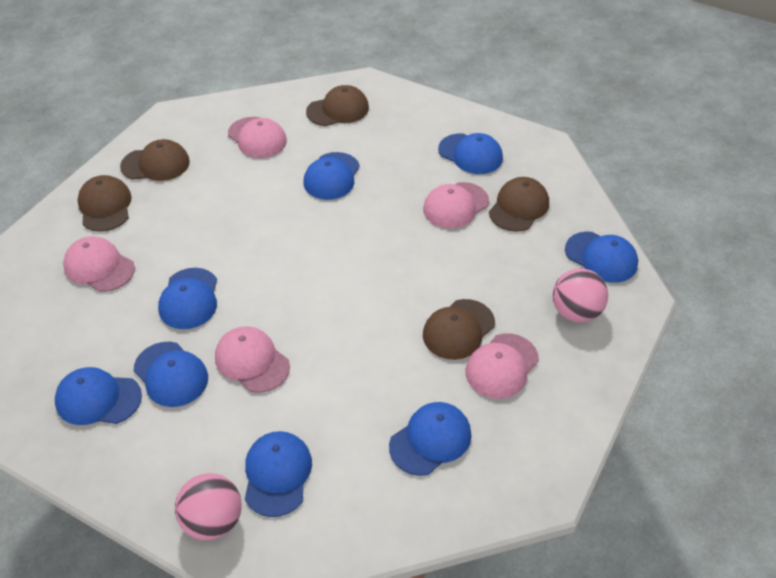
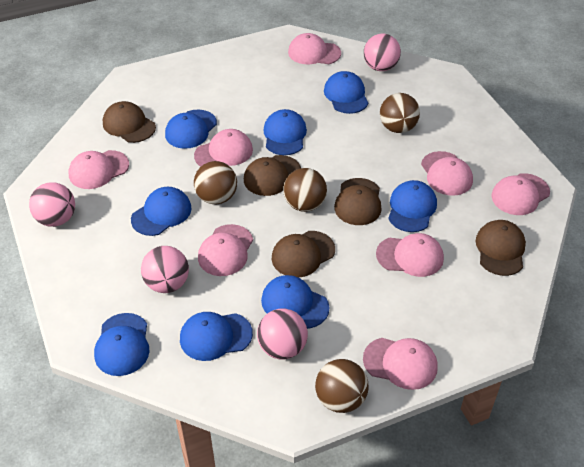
brown ball: 0 -> 4
pink ball: 2 -> 4
pink cap: 5 -> 8

